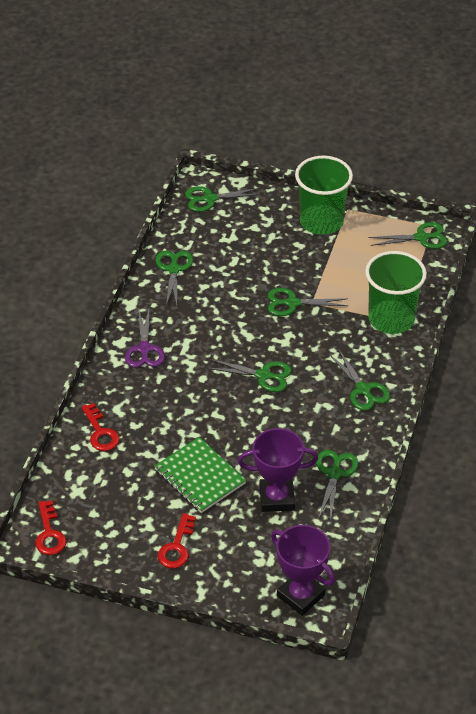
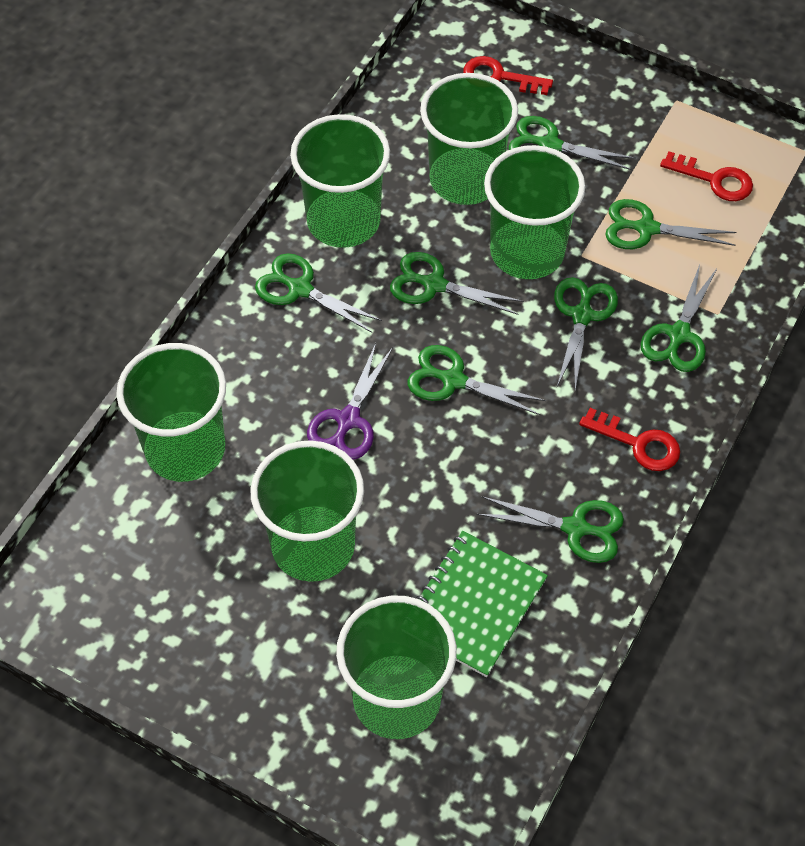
green cup: 2 -> 6
green scissors: 7 -> 8
purple trophy: 2 -> 0

